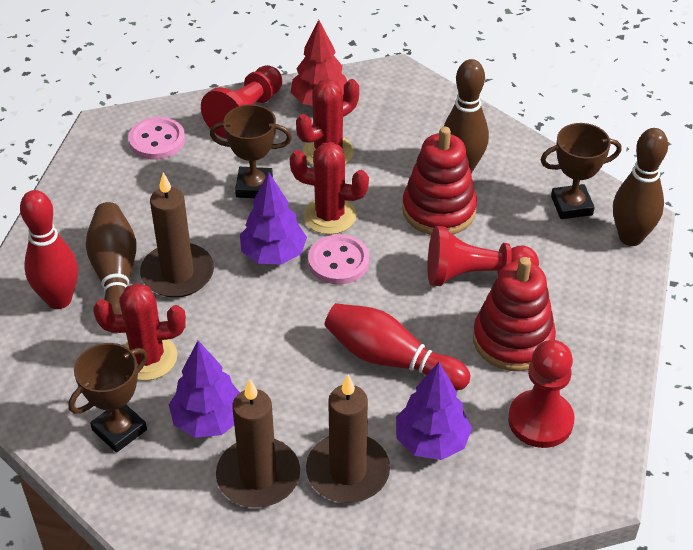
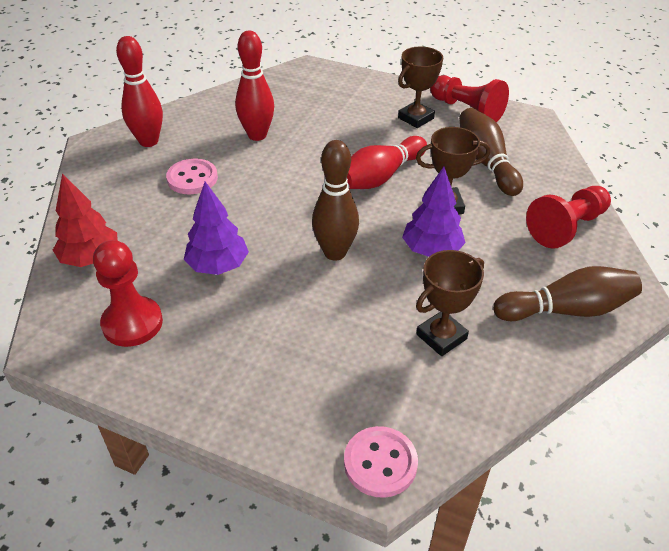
brown candle: 3 -> 0
purple tree: 3 -> 2
red bowling pin: 2 -> 3
red cactus: 3 -> 0
red stacking toy: 2 -> 0

